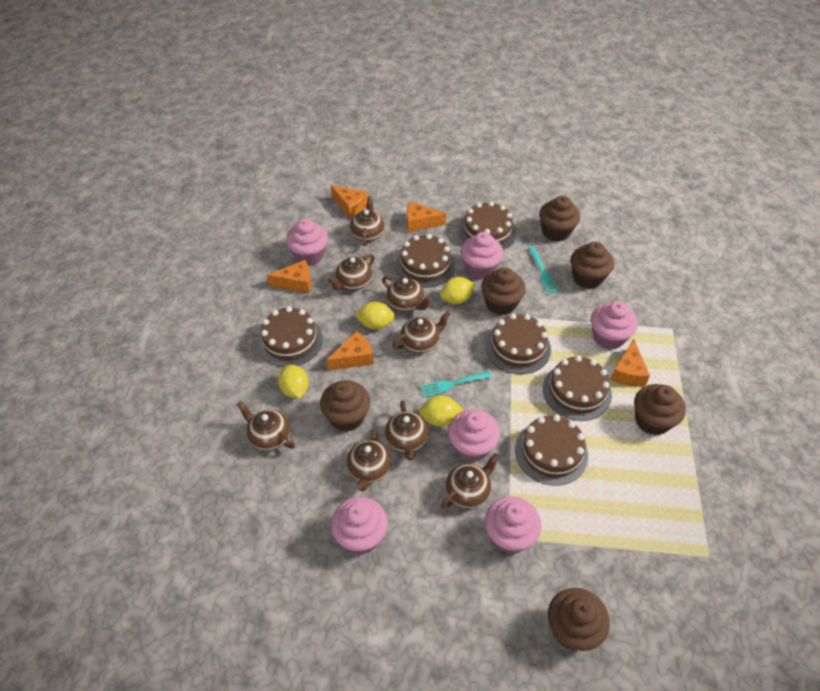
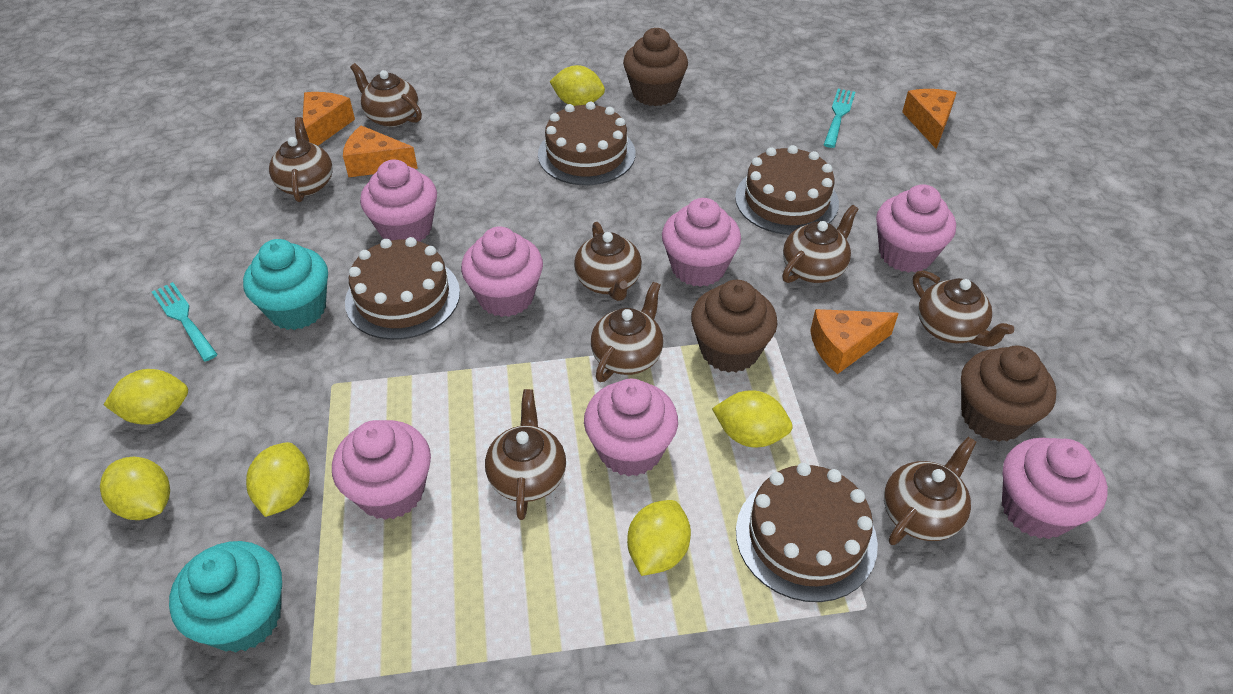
brown cake: 6 -> 4
brown cupcake: 6 -> 3
orange cheese: 5 -> 4
pink cupcake: 6 -> 7
turquoise cupcake: 0 -> 2
yellow lemon: 4 -> 6

